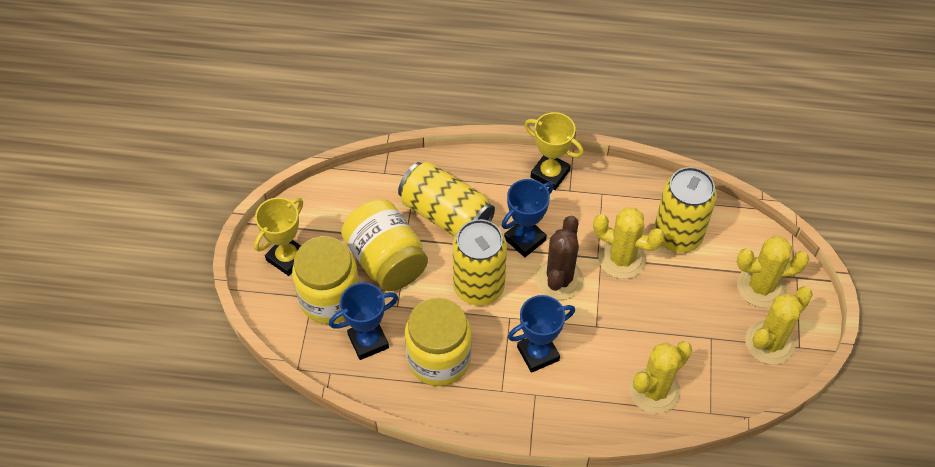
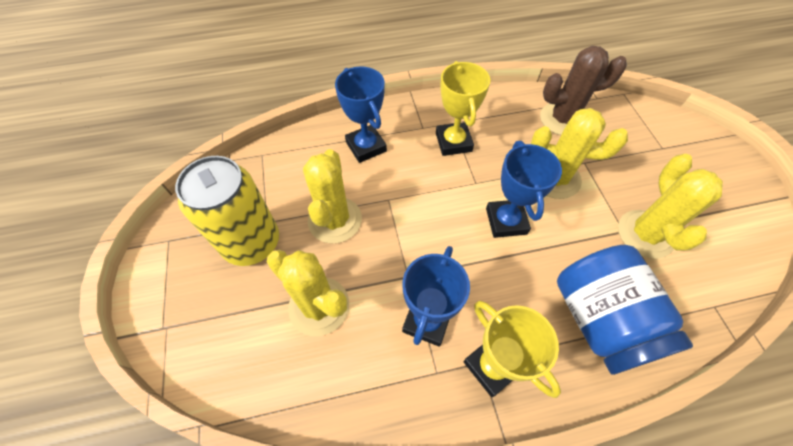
blue jar: 0 -> 1
yellow can: 3 -> 1
yellow jar: 3 -> 0

